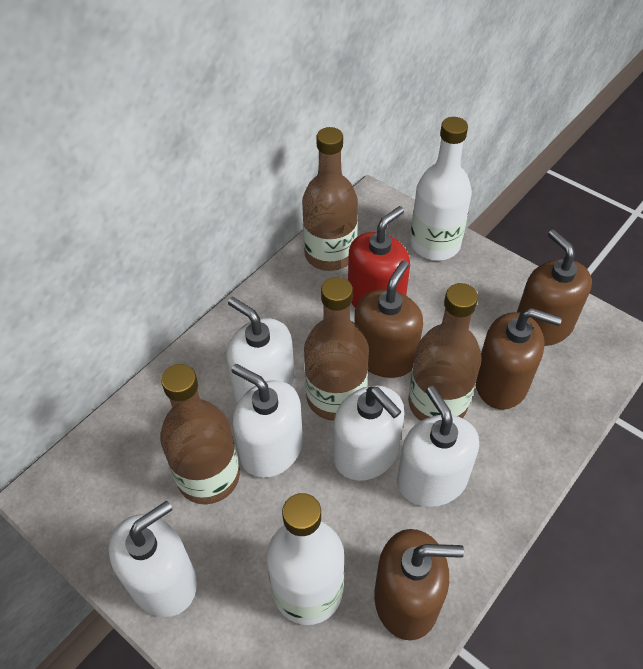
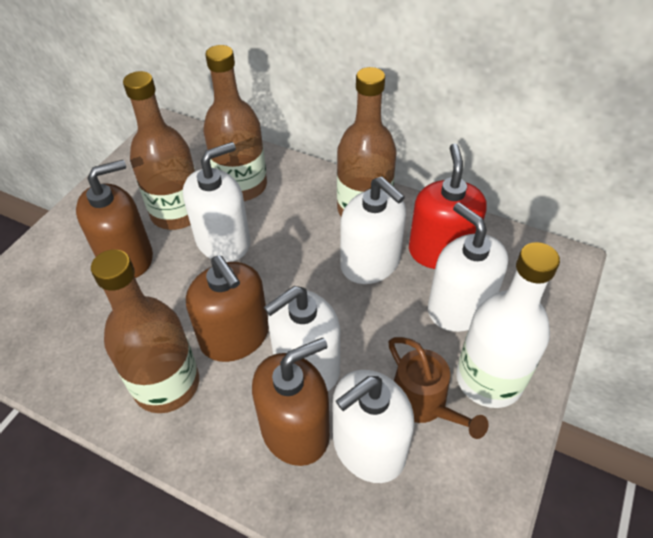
brown soap dispenser: 4 -> 3
brown watering can: 0 -> 1
white bottle: 2 -> 1

